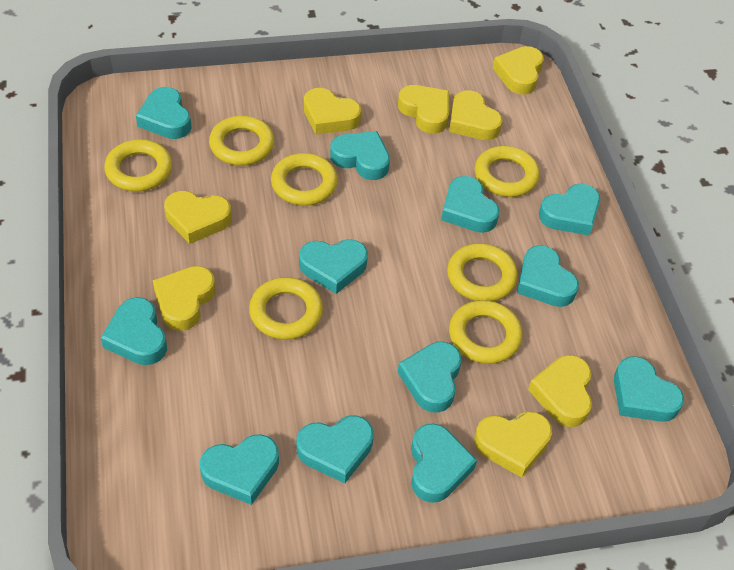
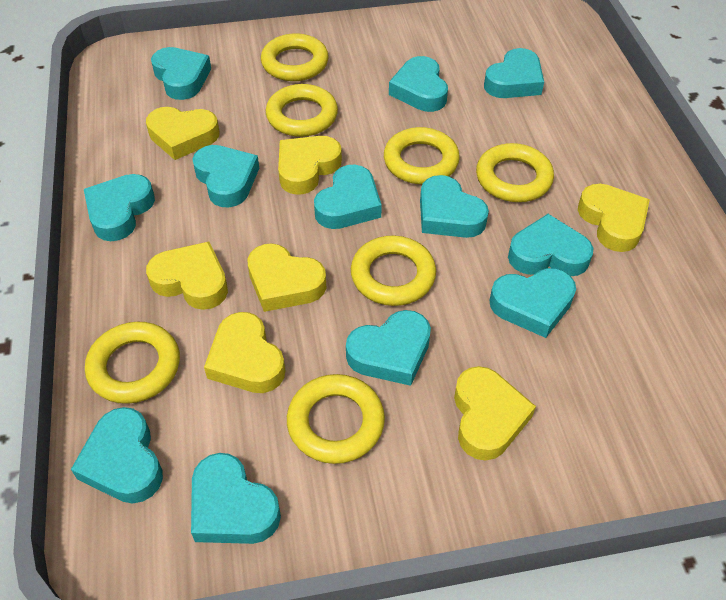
yellow heart: 8 -> 7

